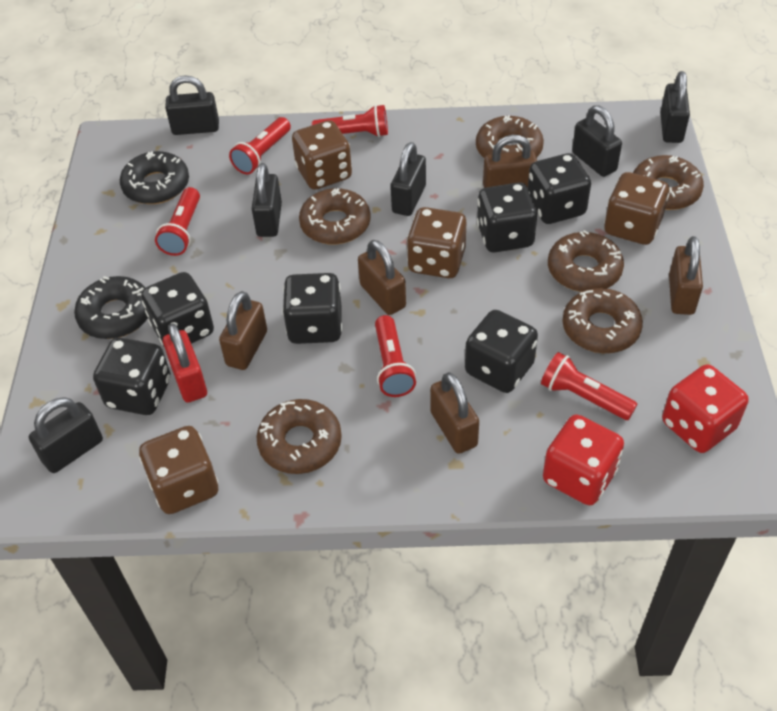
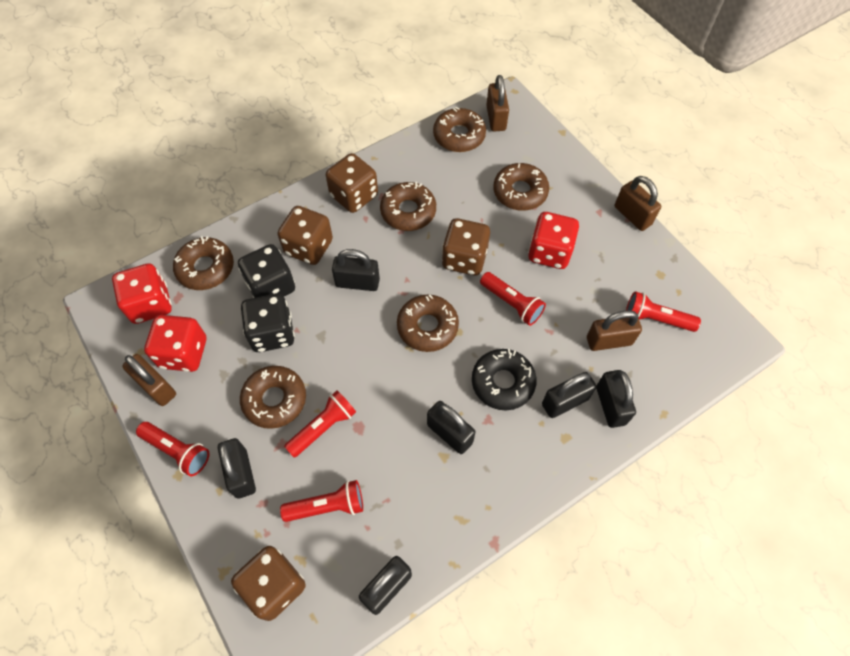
black dice: 6 -> 2
black donut: 2 -> 1
brown padlock: 5 -> 4
red dice: 2 -> 3
red padlock: 1 -> 0

